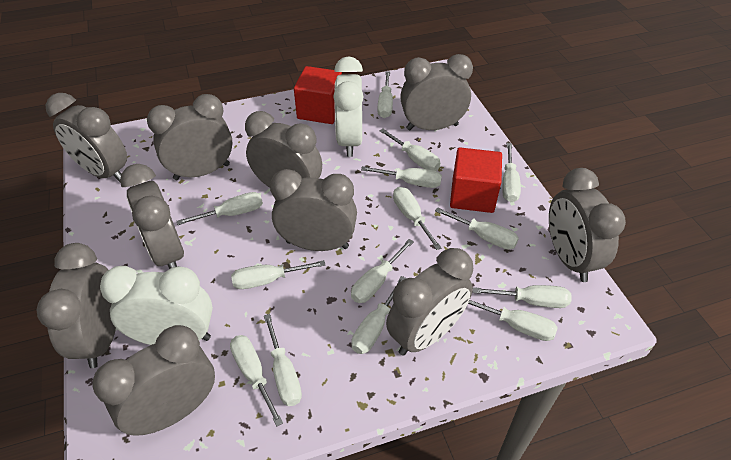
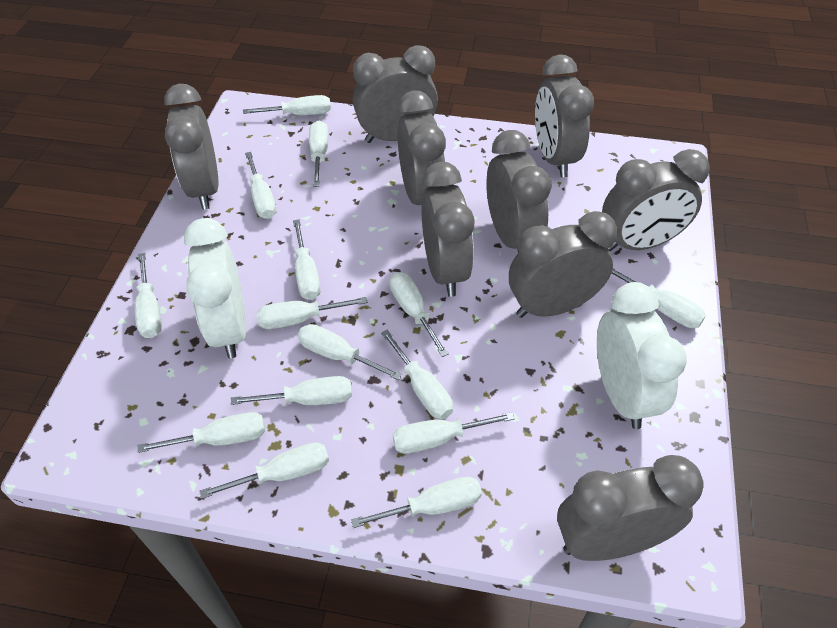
grey clock: 10 -> 9
red cube: 2 -> 0
white screwdriver: 14 -> 15

